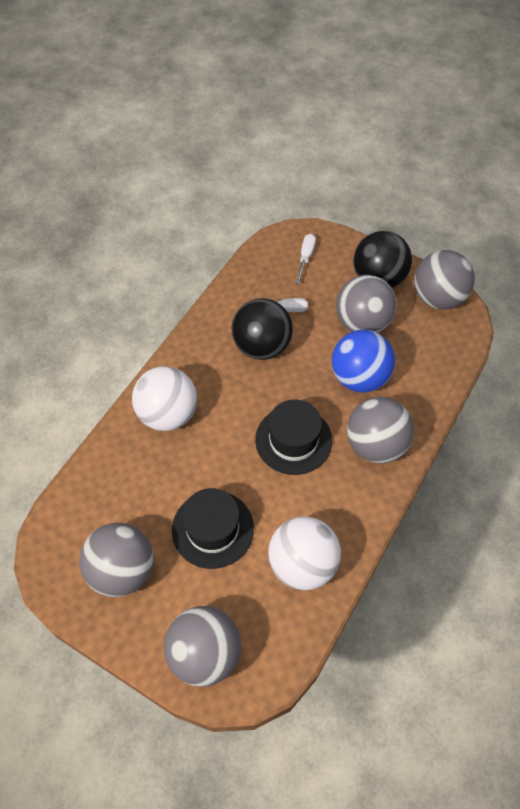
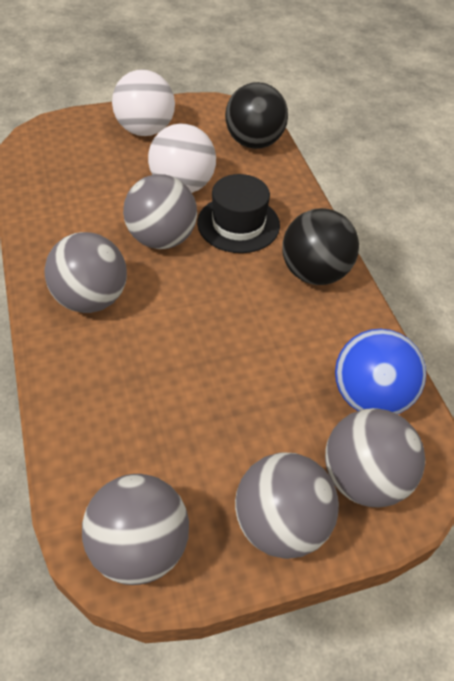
black hat: 2 -> 1
white screwdriver: 2 -> 0

